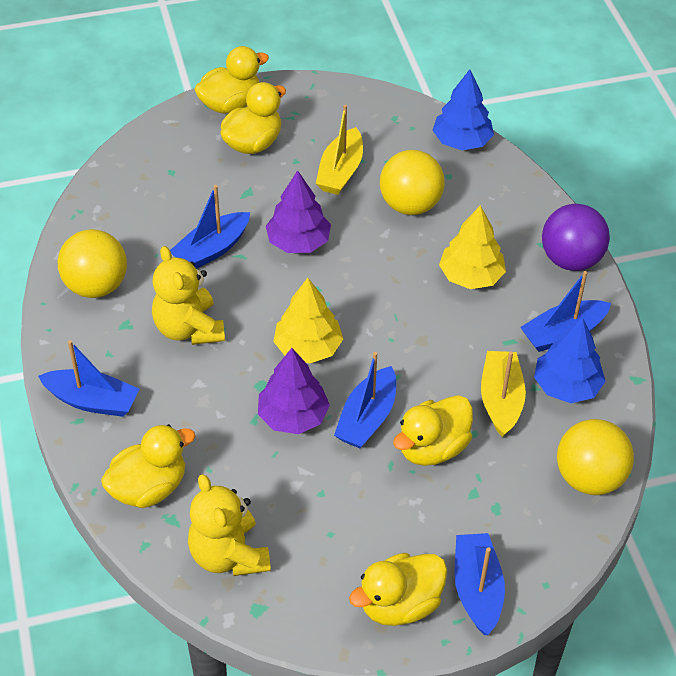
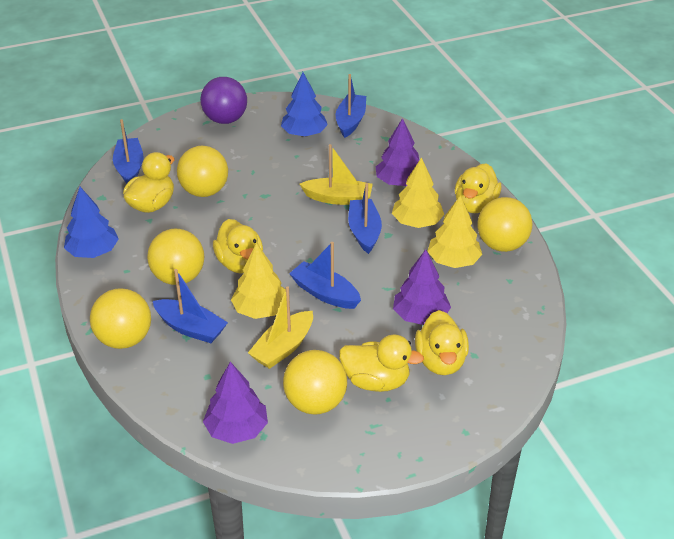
purple tree: 2 -> 3
yellow ball: 3 -> 5
yellow teddy bear: 2 -> 0
yellow tree: 2 -> 3

